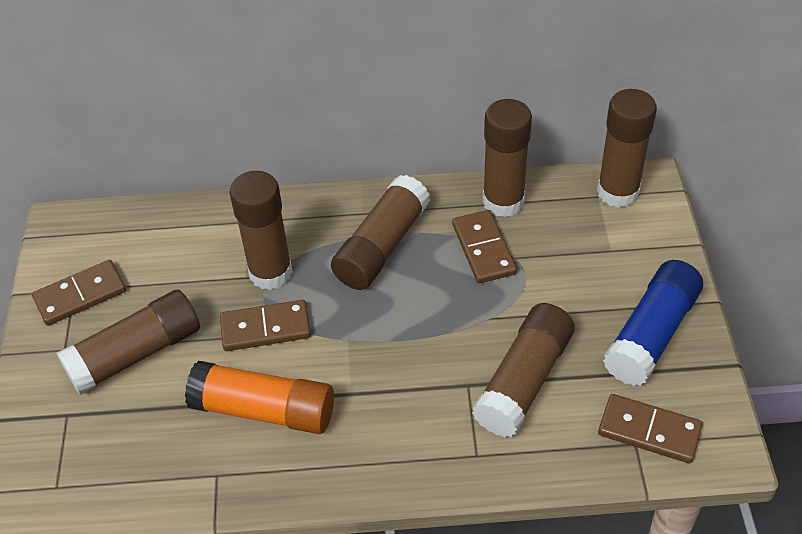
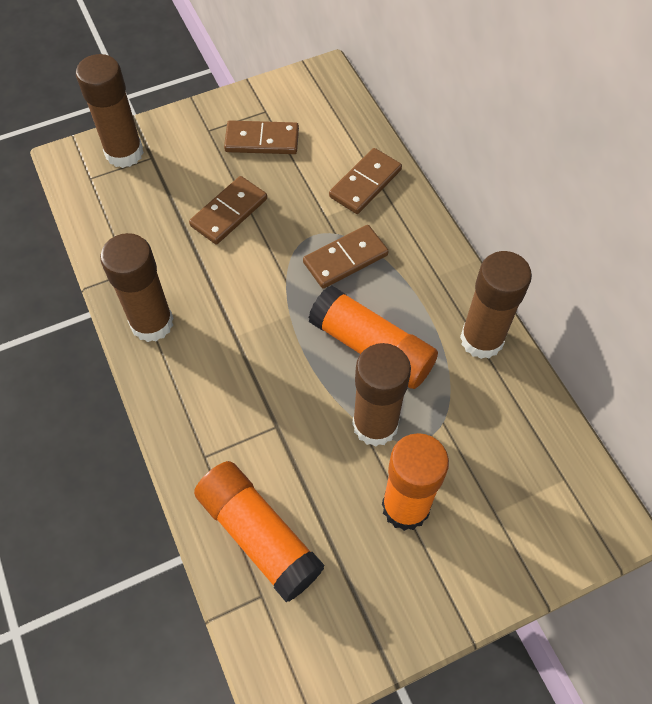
blue glue stick: 1 -> 0
brown glue stick: 6 -> 4
orange glue stick: 1 -> 3

